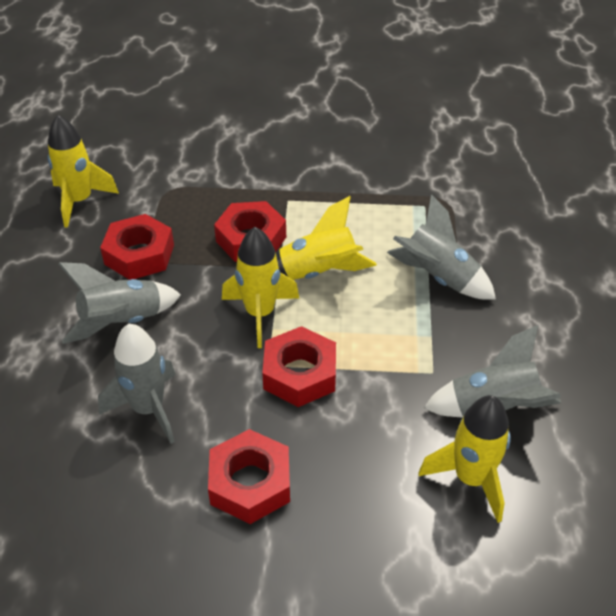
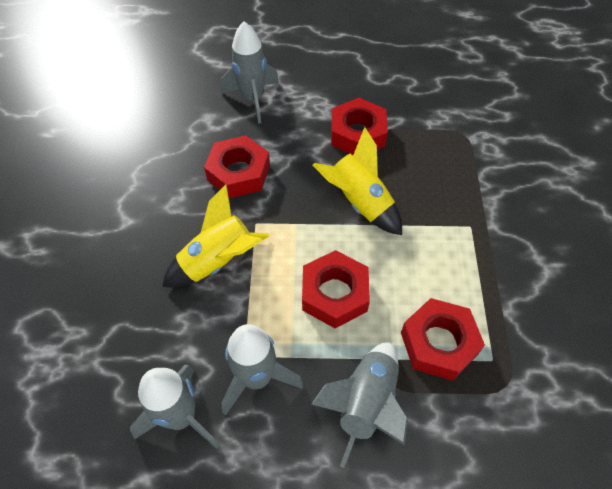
yellow rocket: 4 -> 2

